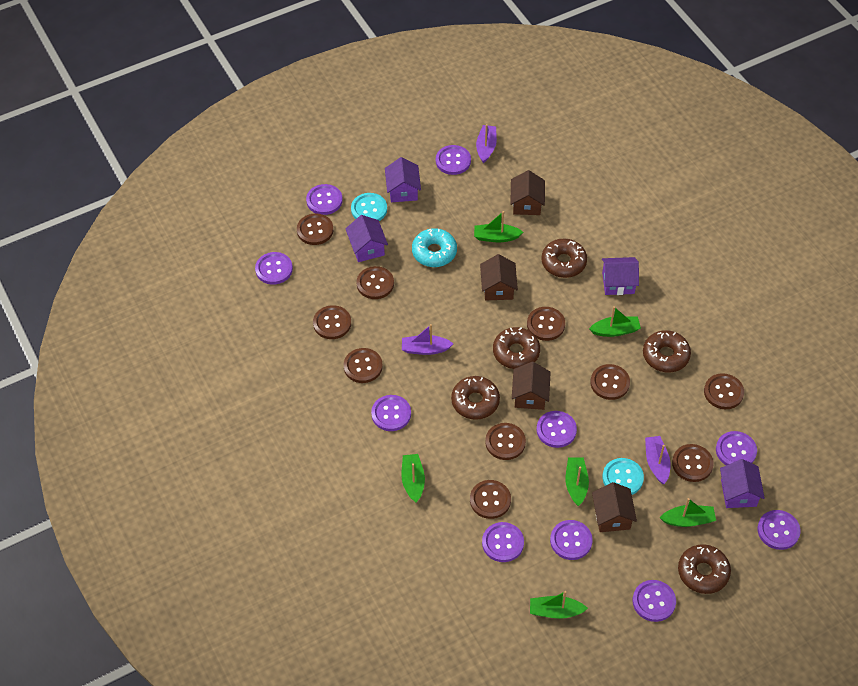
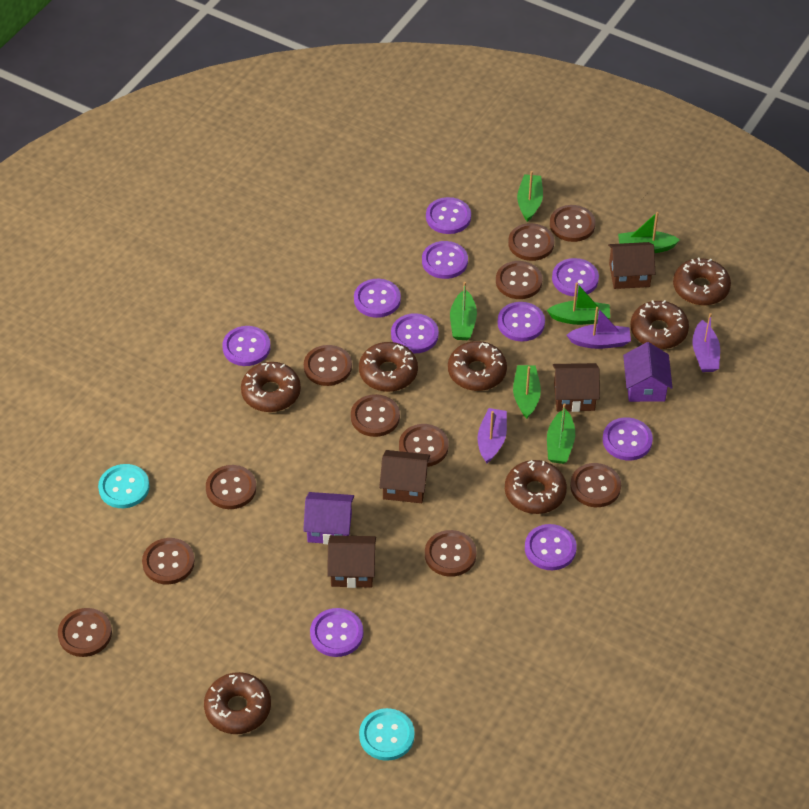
brown button: 10 -> 11
brown donut: 5 -> 7
purple house: 4 -> 2
turquoise donut: 1 -> 0

